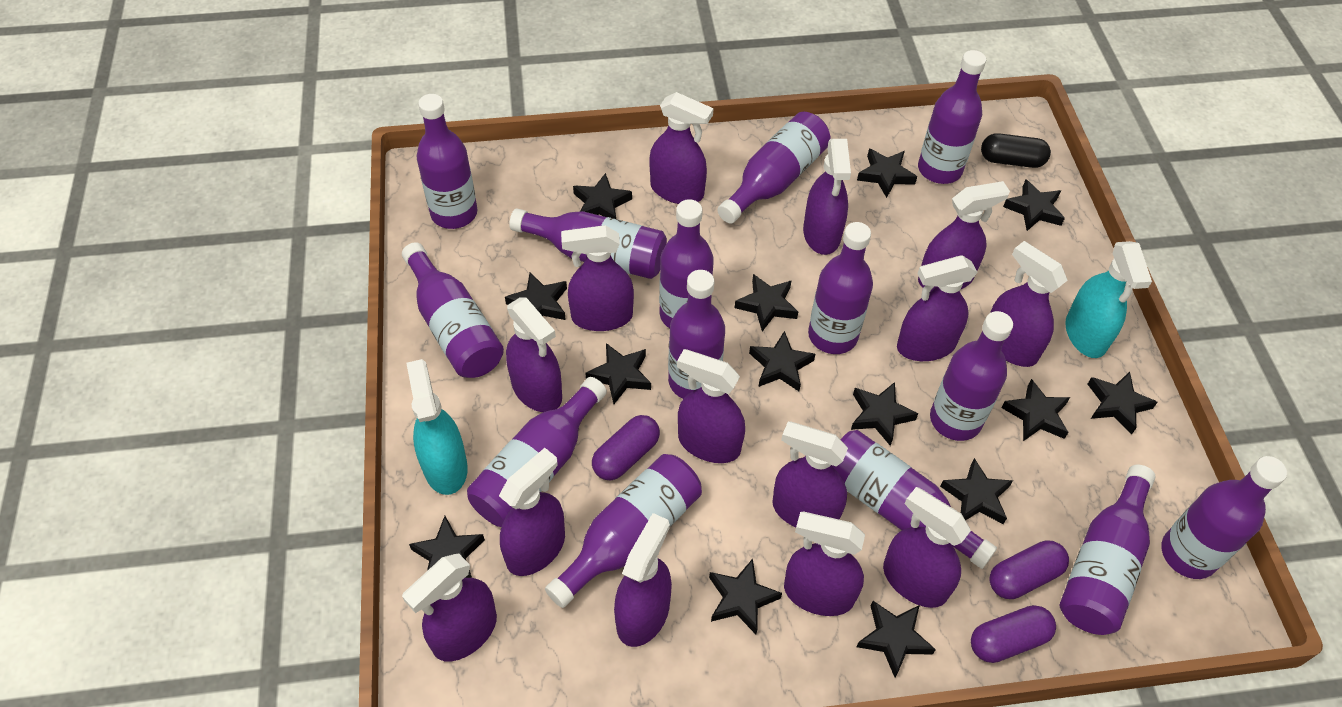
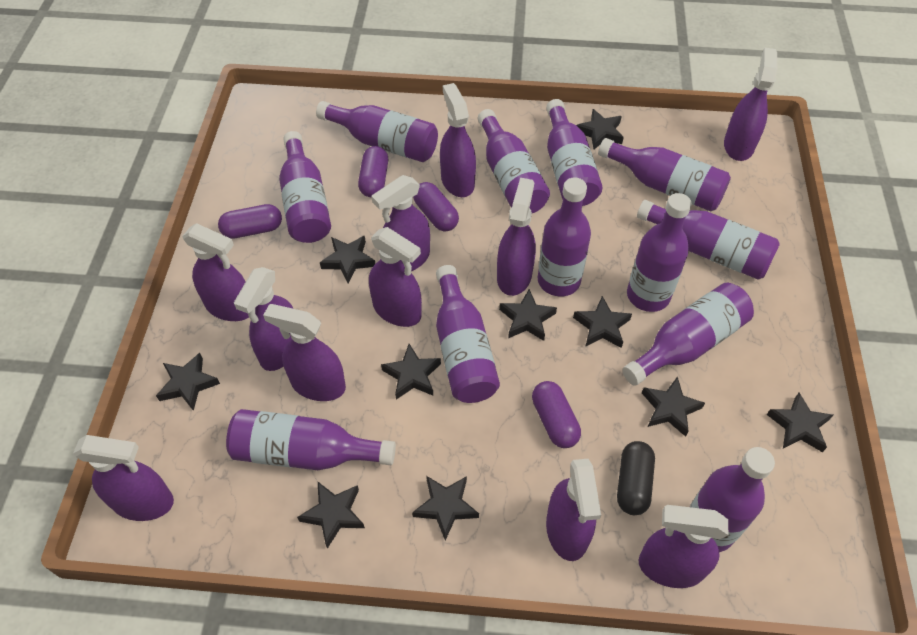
black star: 14 -> 10
purple bottle: 14 -> 12
purple capsule: 3 -> 4
purple spray bottle: 14 -> 11
turquoise spray bottle: 2 -> 0

